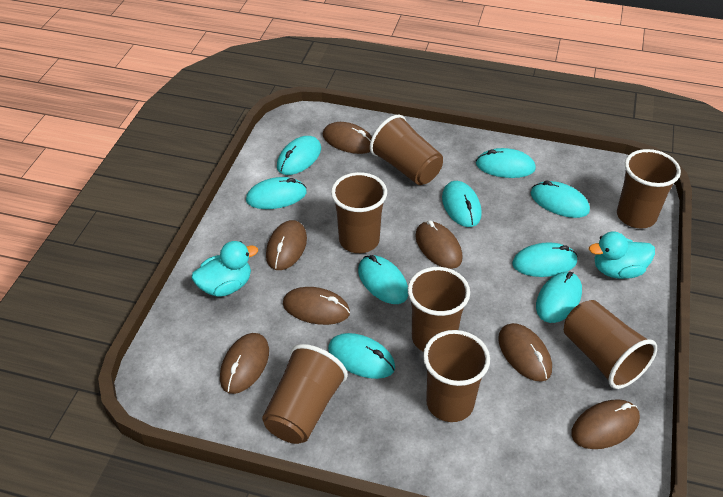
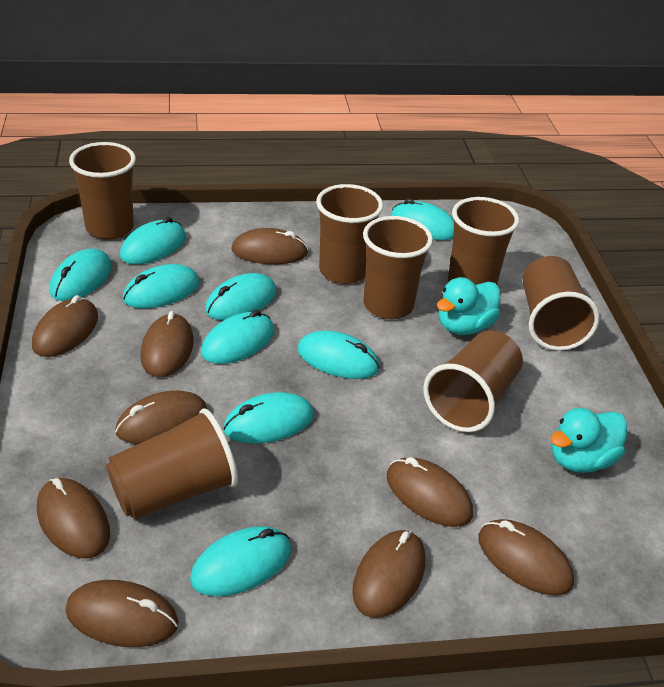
brown mouse: 7 -> 9

